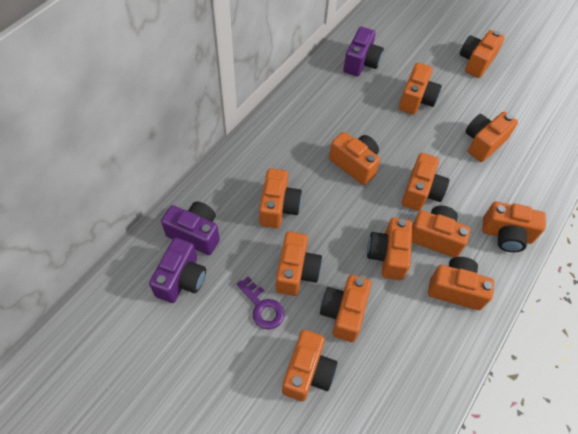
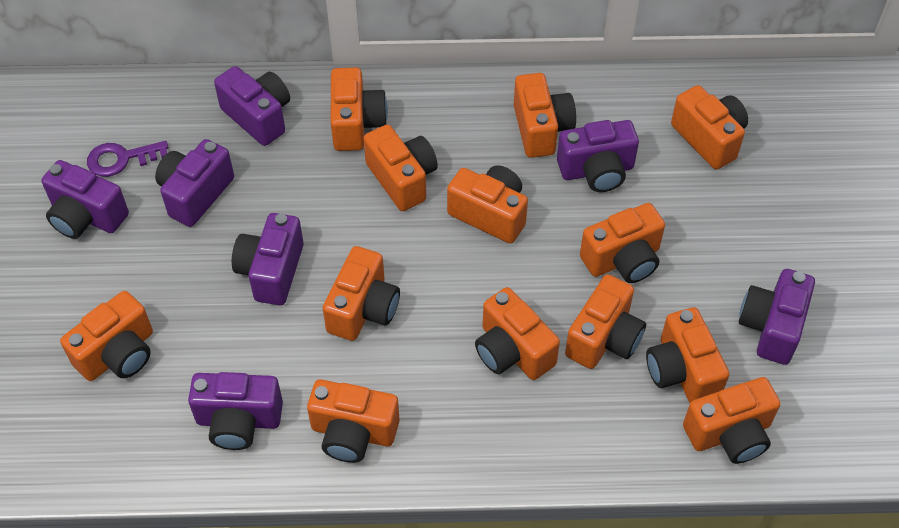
purple camera: 3 -> 7

